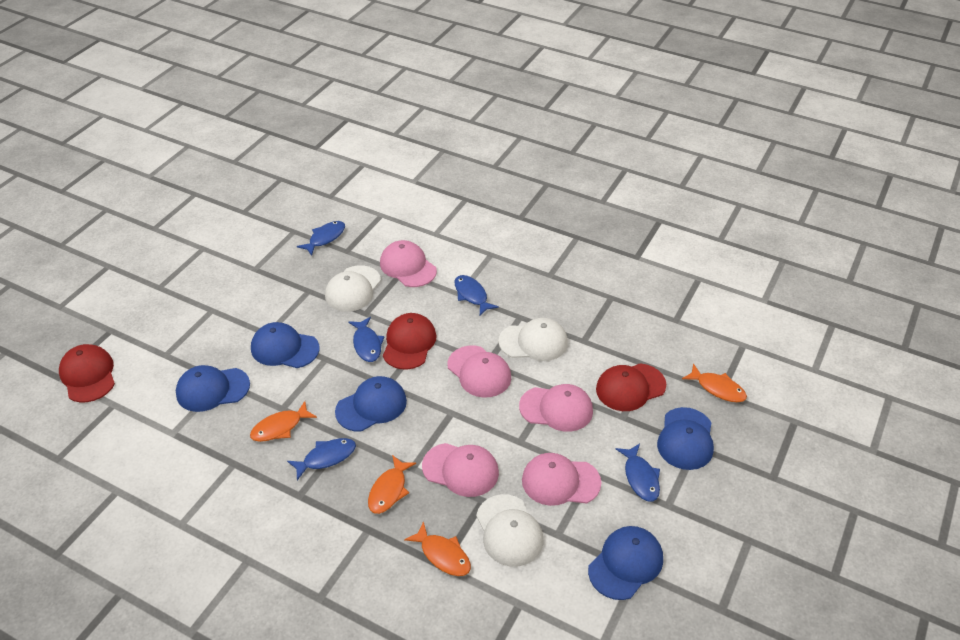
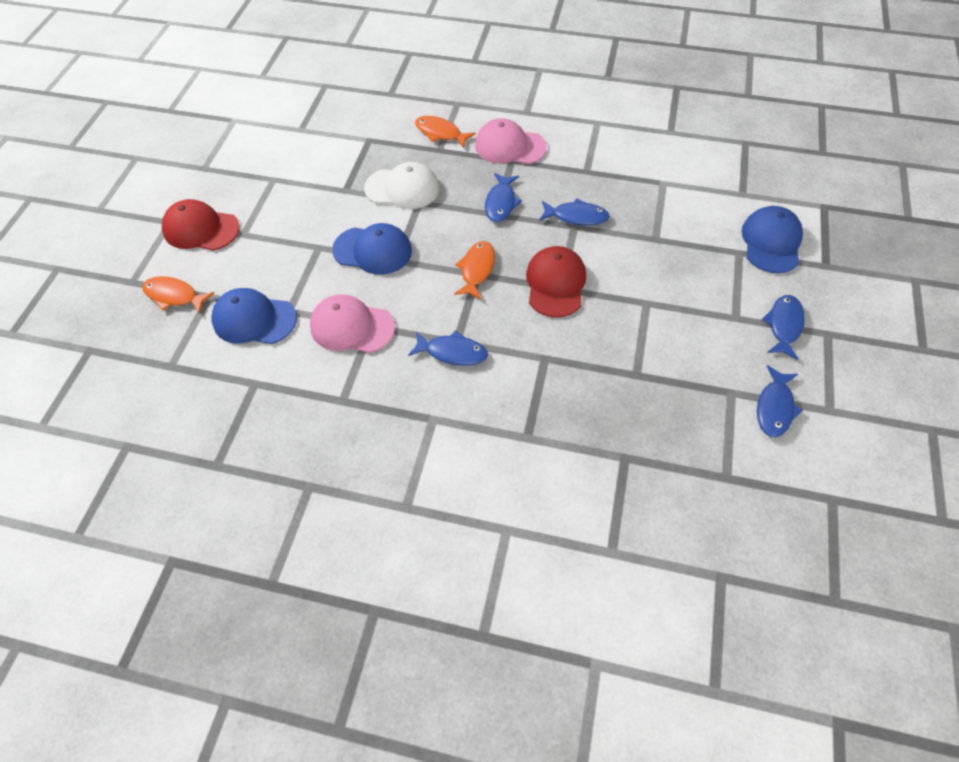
blue cap: 5 -> 3
orange fish: 4 -> 3
pink cap: 5 -> 2
red cap: 3 -> 2
white cap: 3 -> 1

